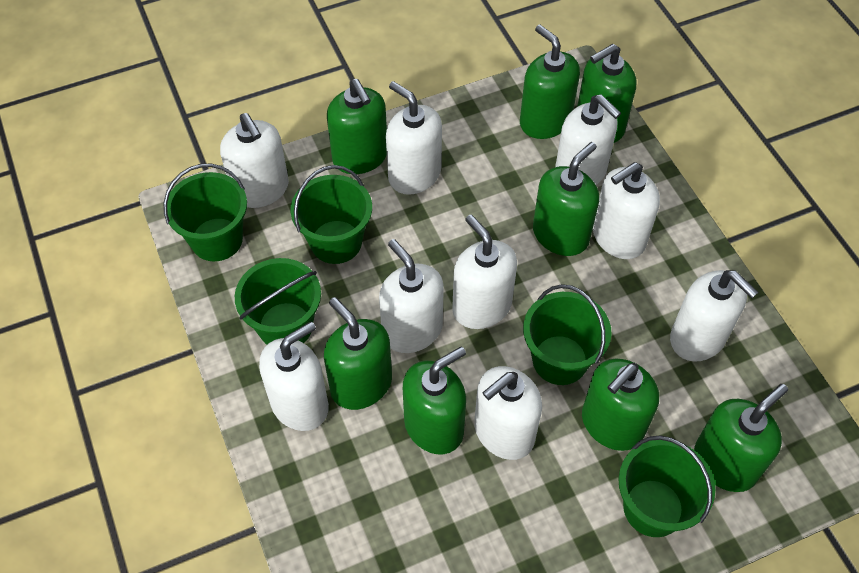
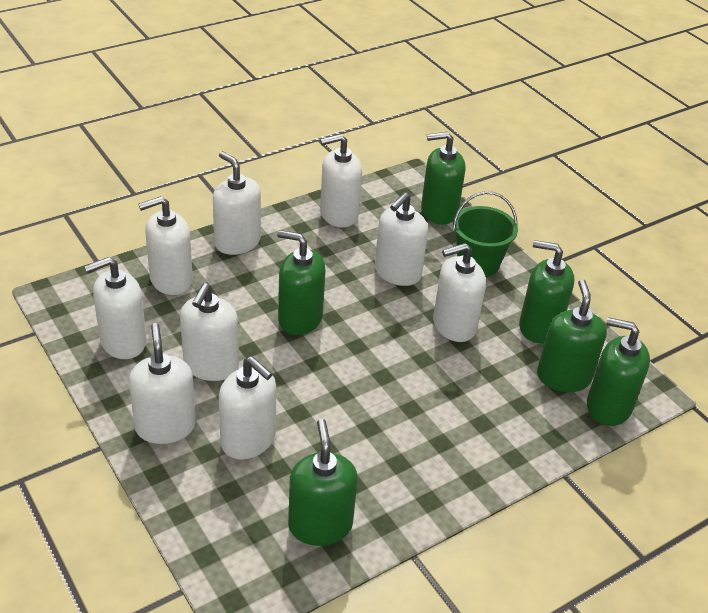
green bucket: 5 -> 1
green soap dispenser: 8 -> 6

